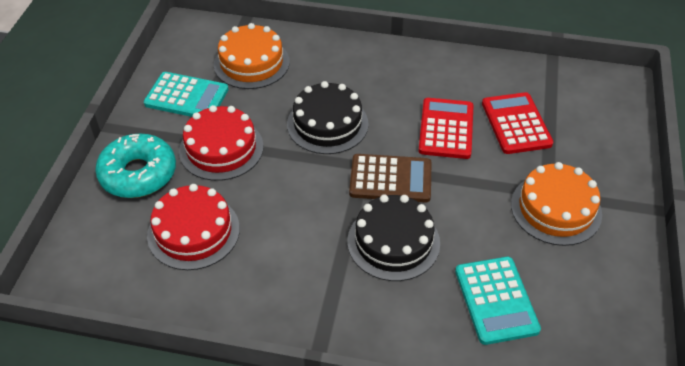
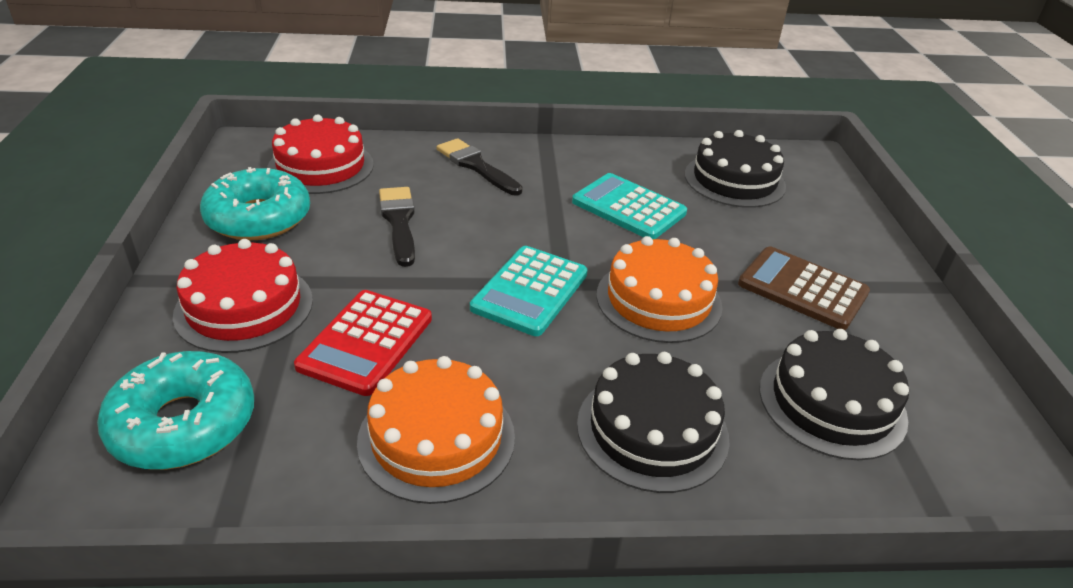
black brush: 0 -> 2
black cake: 2 -> 3
red calculator: 2 -> 1
turquoise donut: 1 -> 2

